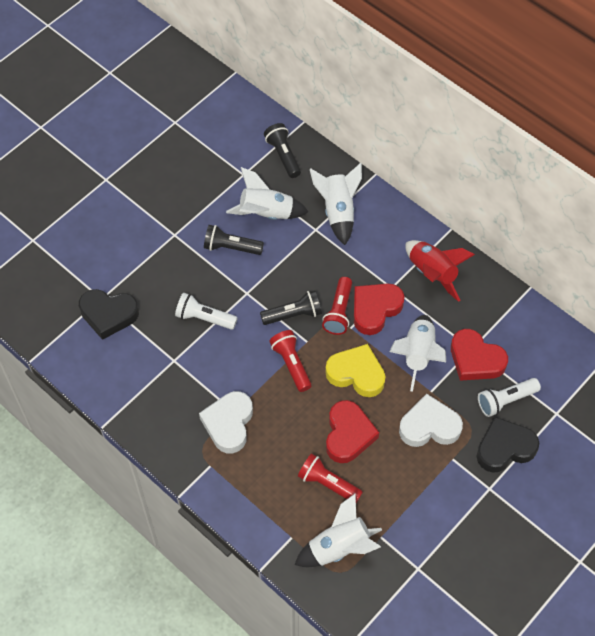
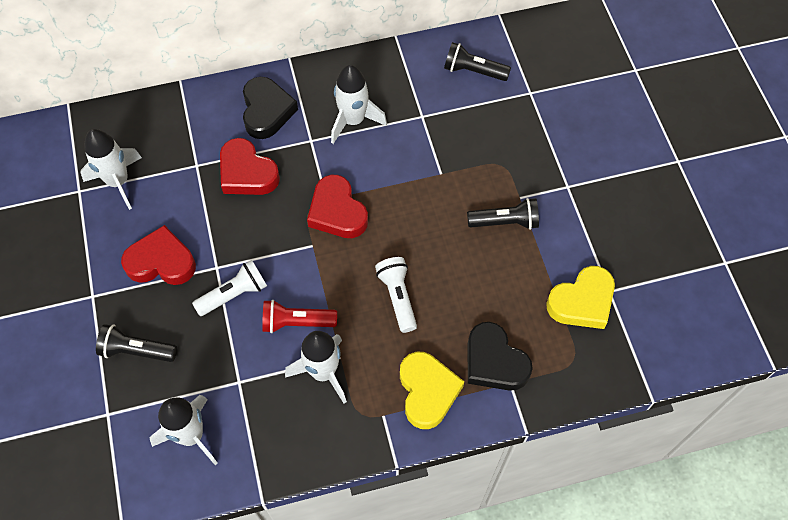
red flashlight: 3 -> 1
red rocket: 1 -> 0
white heart: 2 -> 0
yellow heart: 1 -> 2

